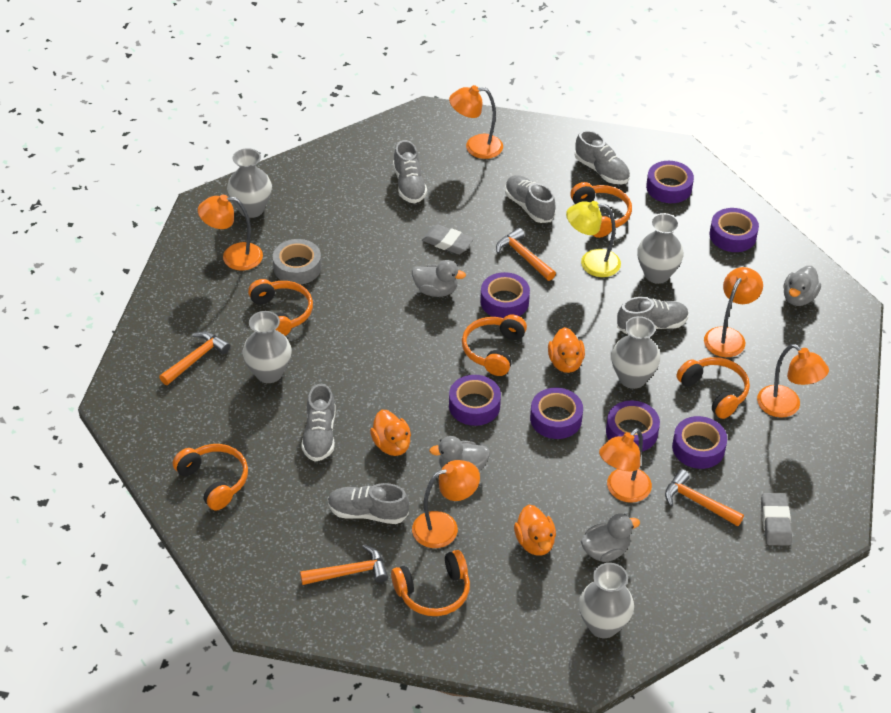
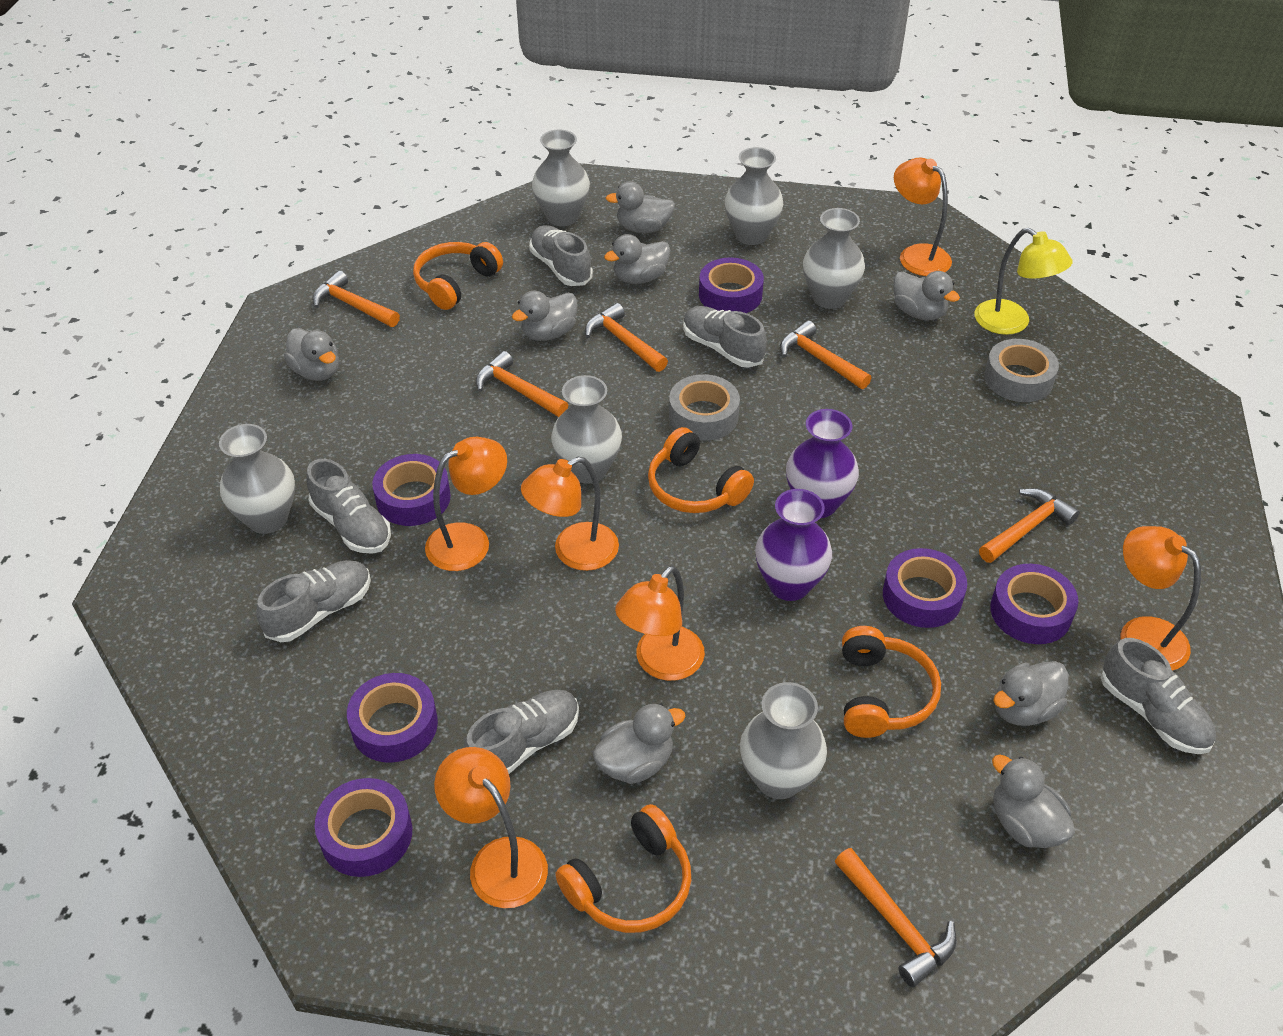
grey duck: 4 -> 8
grey eraser: 2 -> 0
grey tape: 1 -> 2
grey vase: 5 -> 6
orange duck: 3 -> 0
orange hammer: 4 -> 6
orange headphones: 6 -> 4
purple tape: 7 -> 6
purple vase: 0 -> 2

